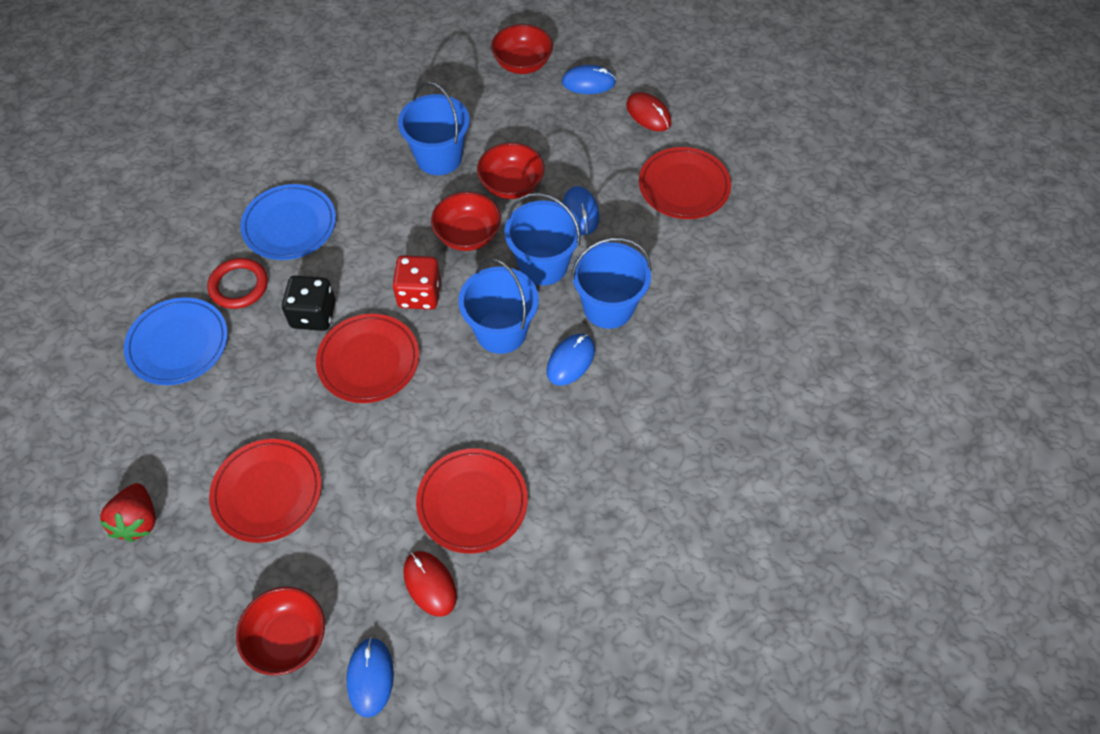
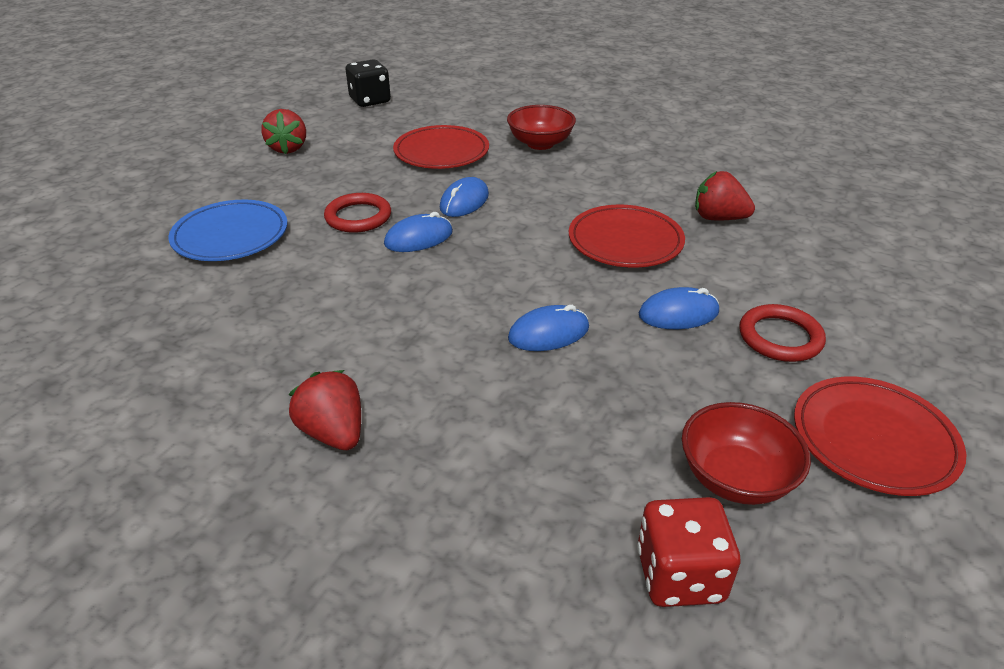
blue bucket: 4 -> 0
blue plate: 2 -> 1
red bowl: 4 -> 2
red mouse: 2 -> 0
red plate: 4 -> 3
red ring: 1 -> 2
red strawberry: 1 -> 3

